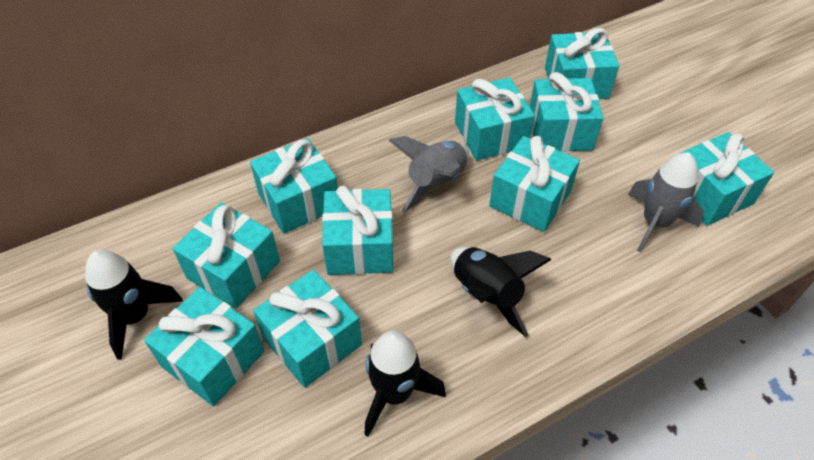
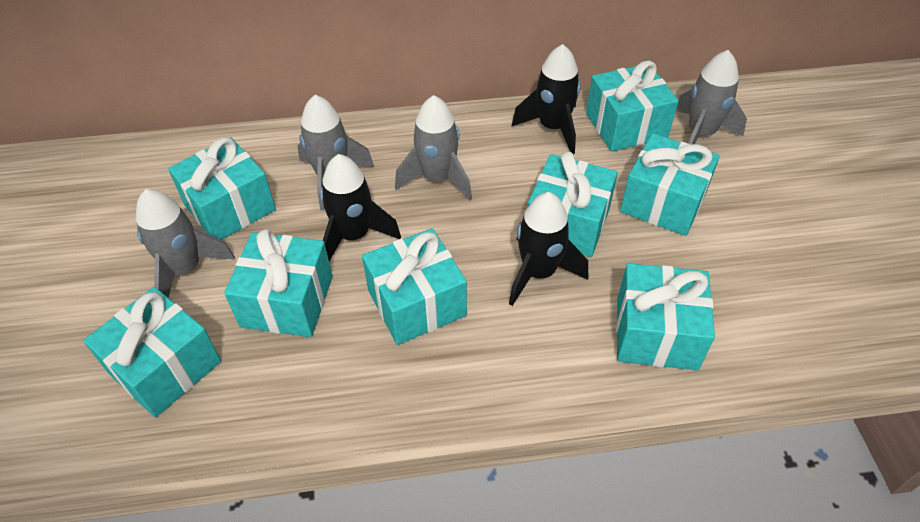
grey rocket: 2 -> 4
turquoise gift: 10 -> 8

